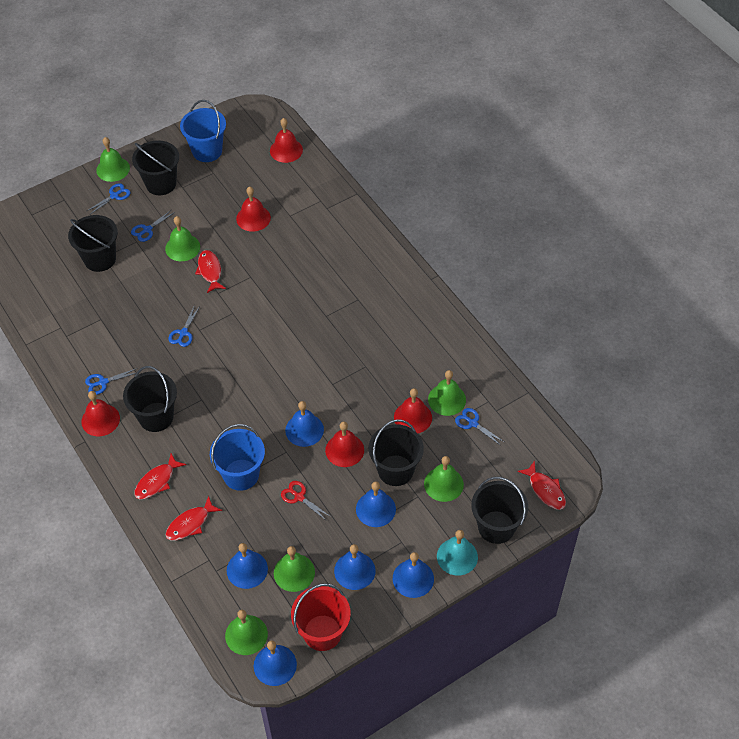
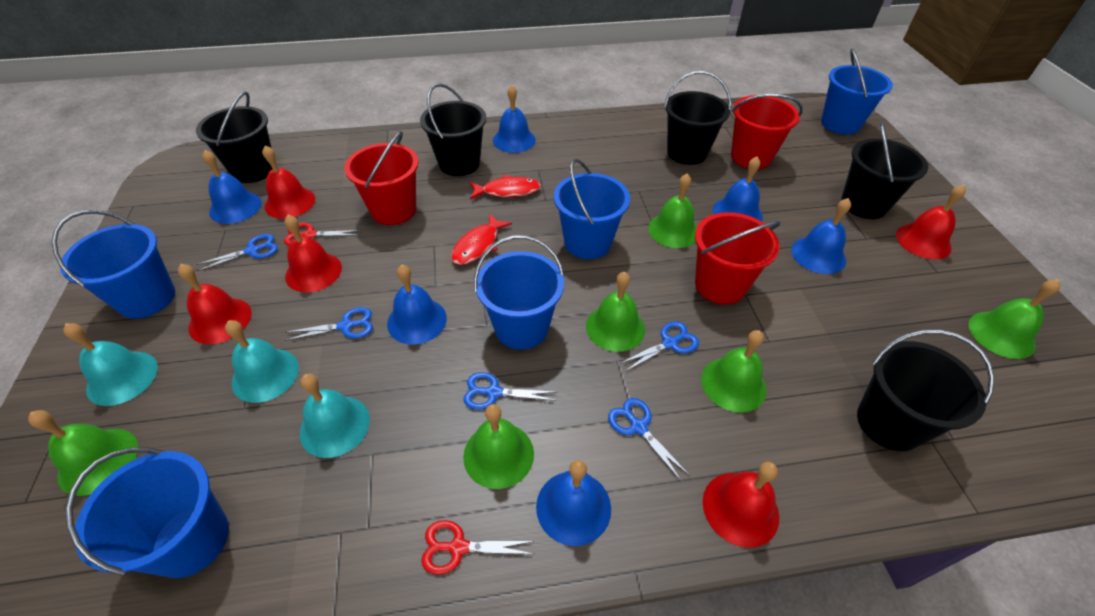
blue bucket: 2 -> 5
red bucket: 1 -> 3
red fish: 4 -> 2
red scissors: 1 -> 2
turquoise bell: 1 -> 3

